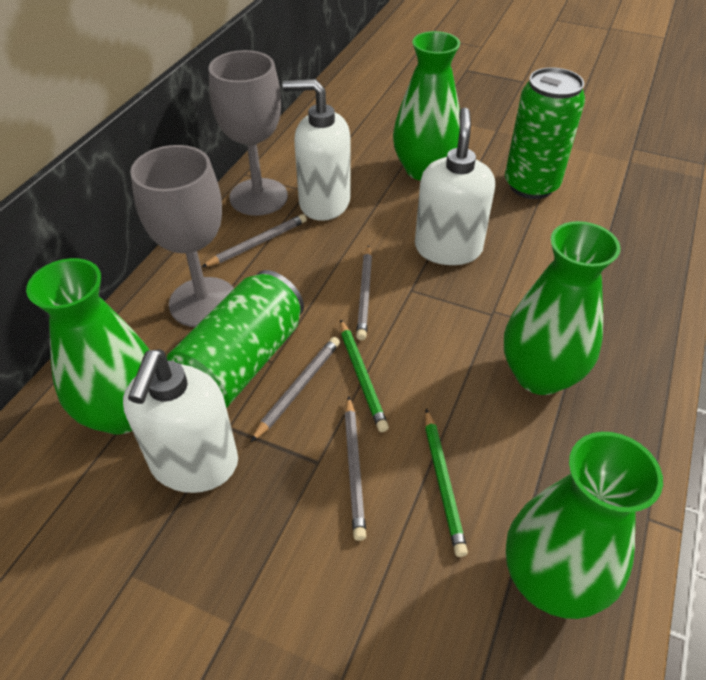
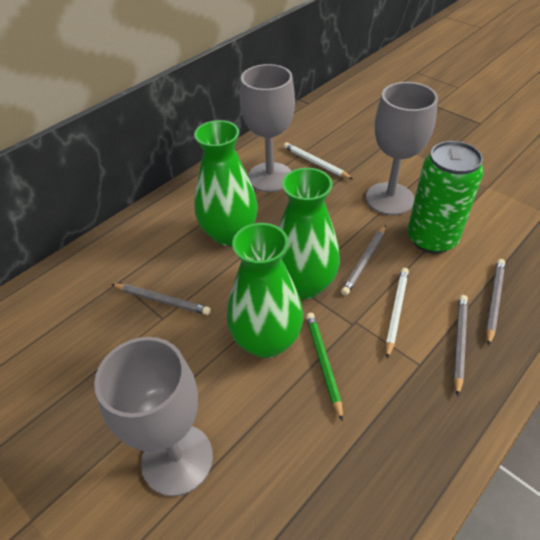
green can: 2 -> 1
green pencil: 2 -> 1
green vase: 4 -> 3
grey goblet: 2 -> 3
white pencil: 0 -> 2
white soap dispenser: 3 -> 0

